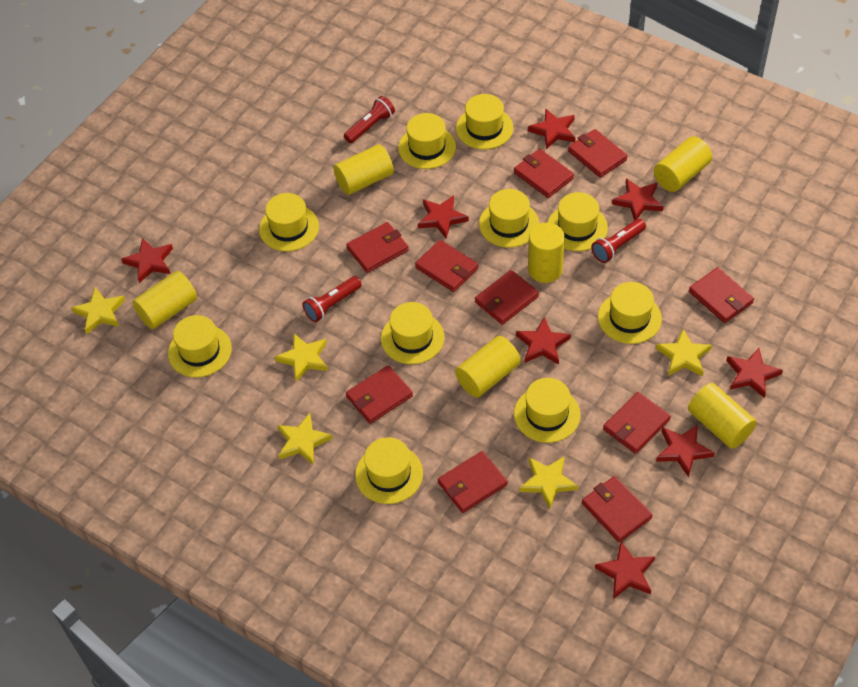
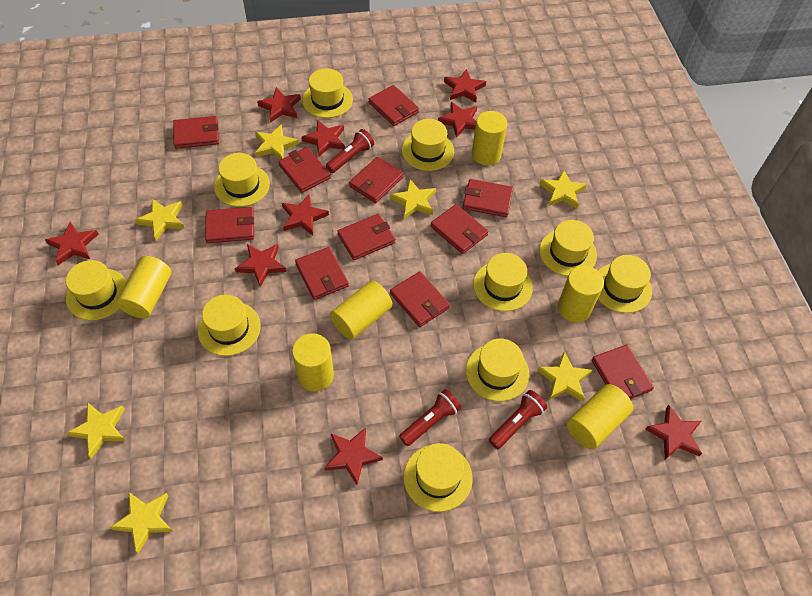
red star: 8 -> 9
red wallet: 10 -> 11
yellow star: 5 -> 7

